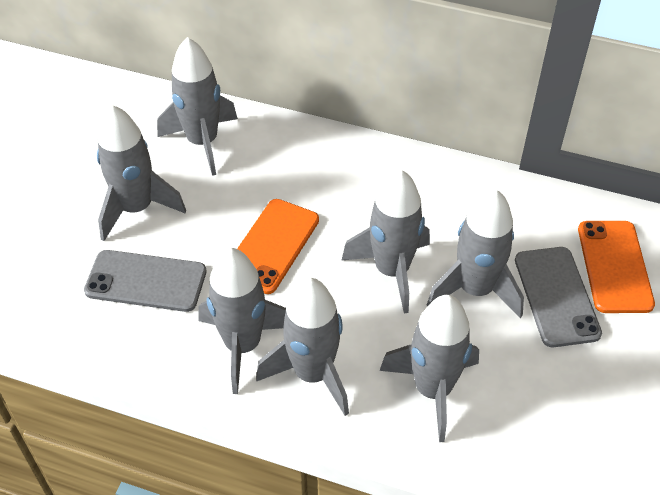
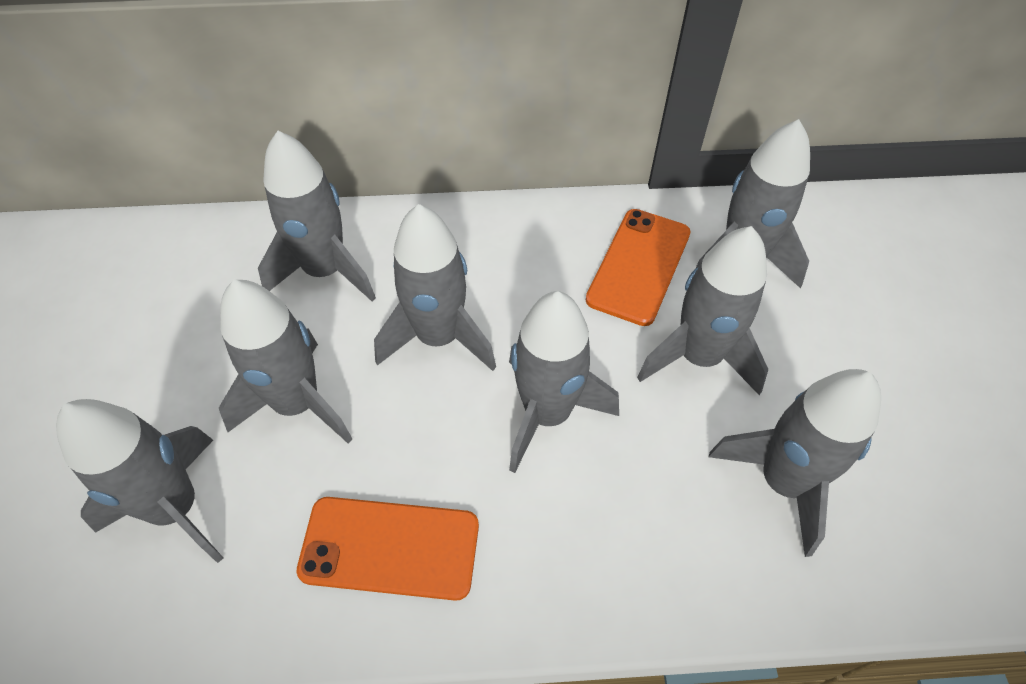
grey phone: 2 -> 0
grey rocket: 7 -> 8

